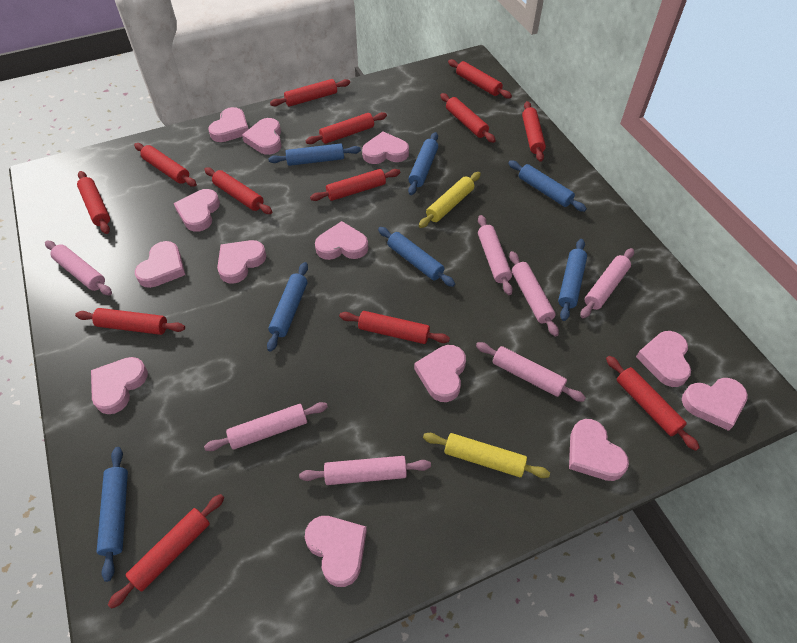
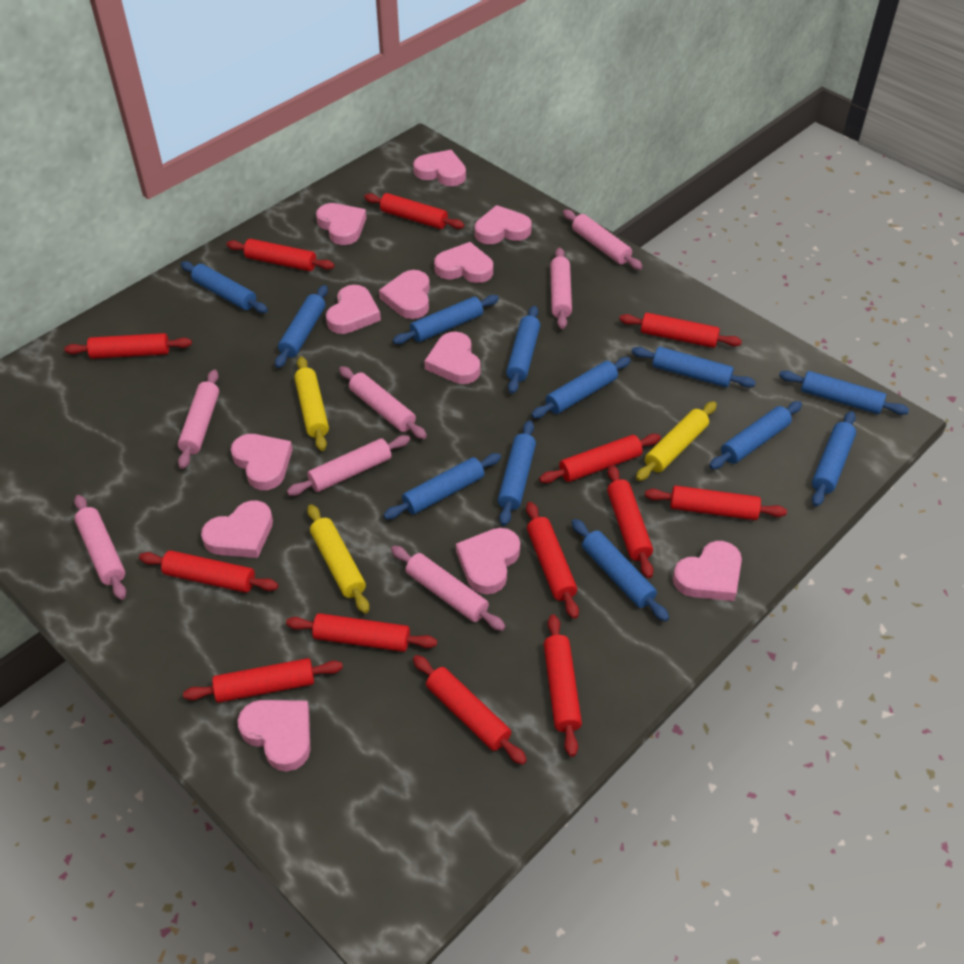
blue rolling pin: 7 -> 12
pink heart: 13 -> 12
yellow rolling pin: 2 -> 3

